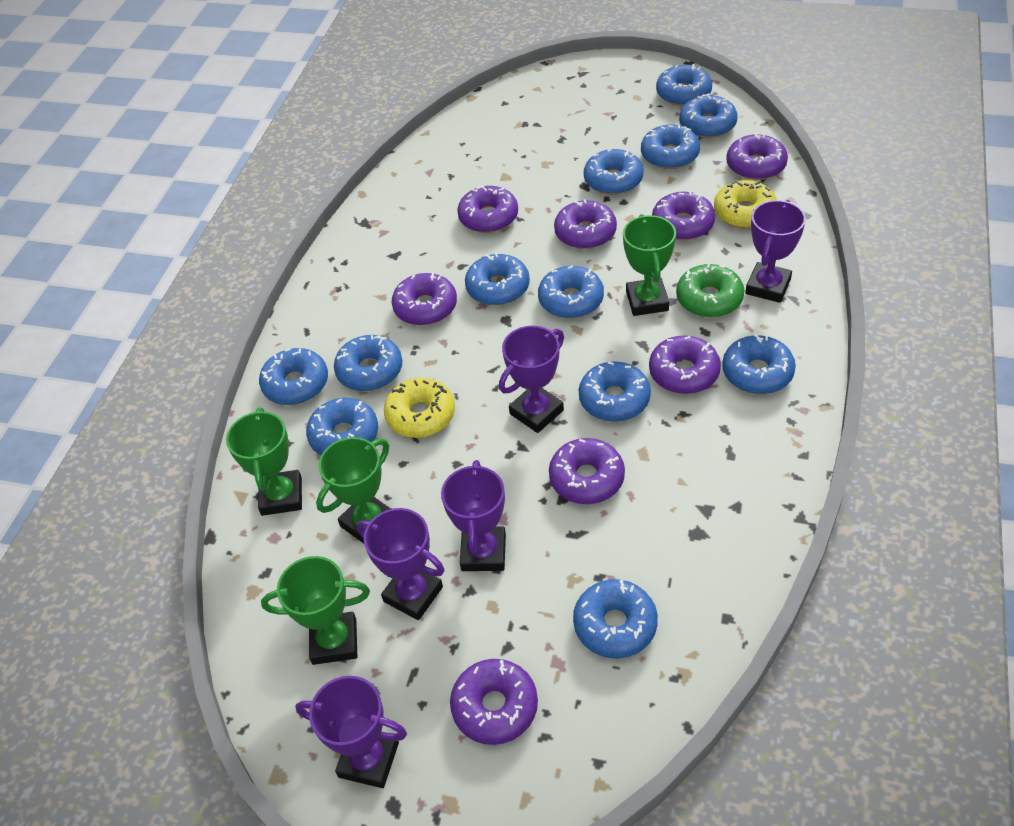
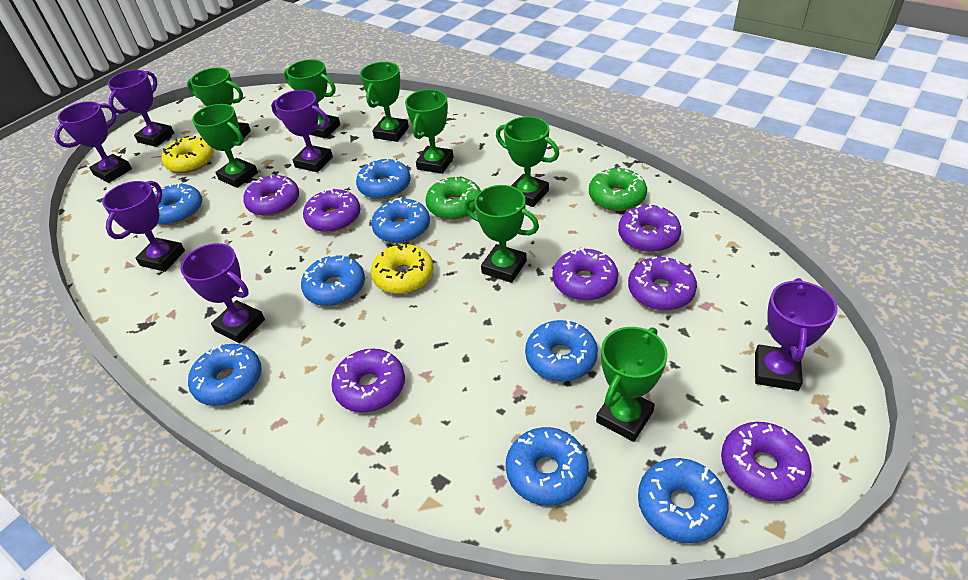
blue donut: 12 -> 8
green donut: 1 -> 2
green trophy: 4 -> 8
purple donut: 8 -> 7
purple trophy: 5 -> 6

